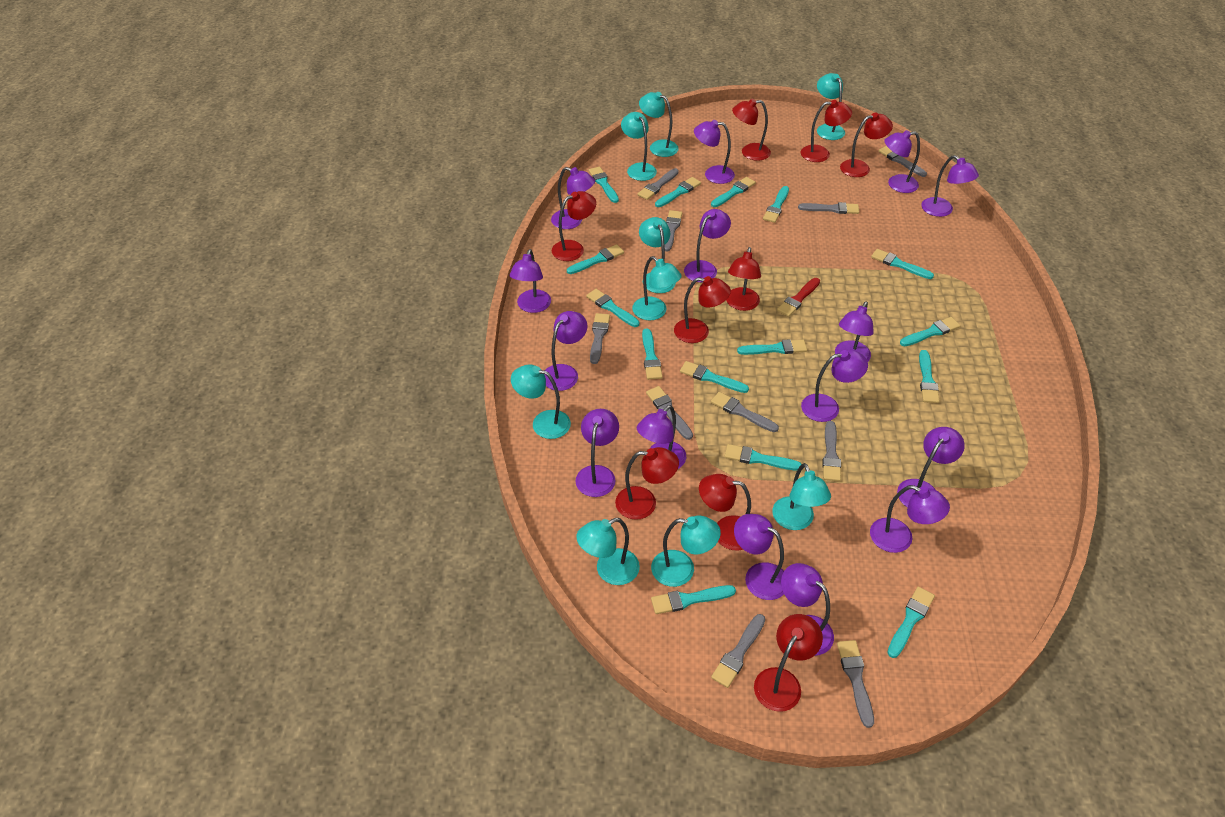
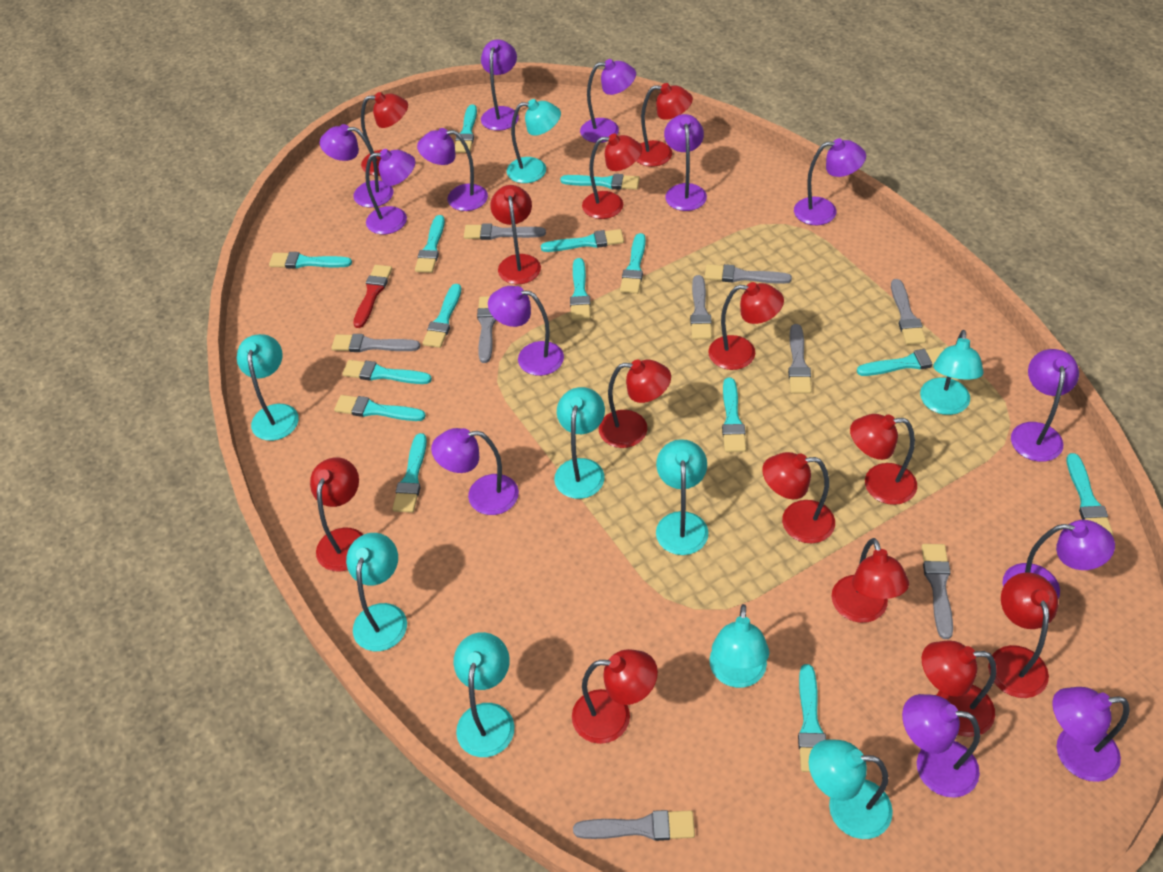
grey brush: 10 -> 9
purple lamp: 15 -> 13
red lamp: 9 -> 13

